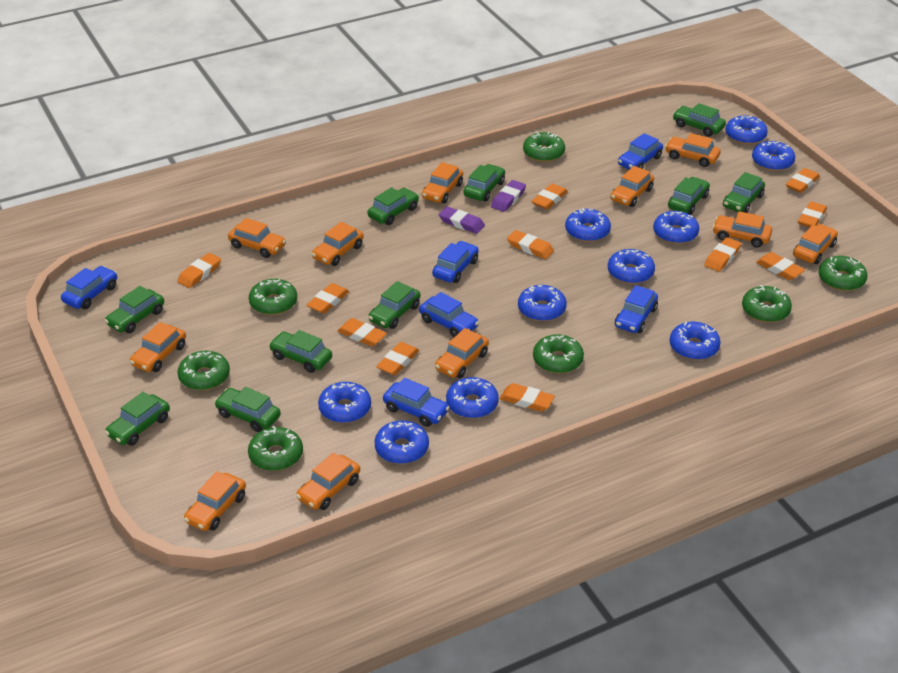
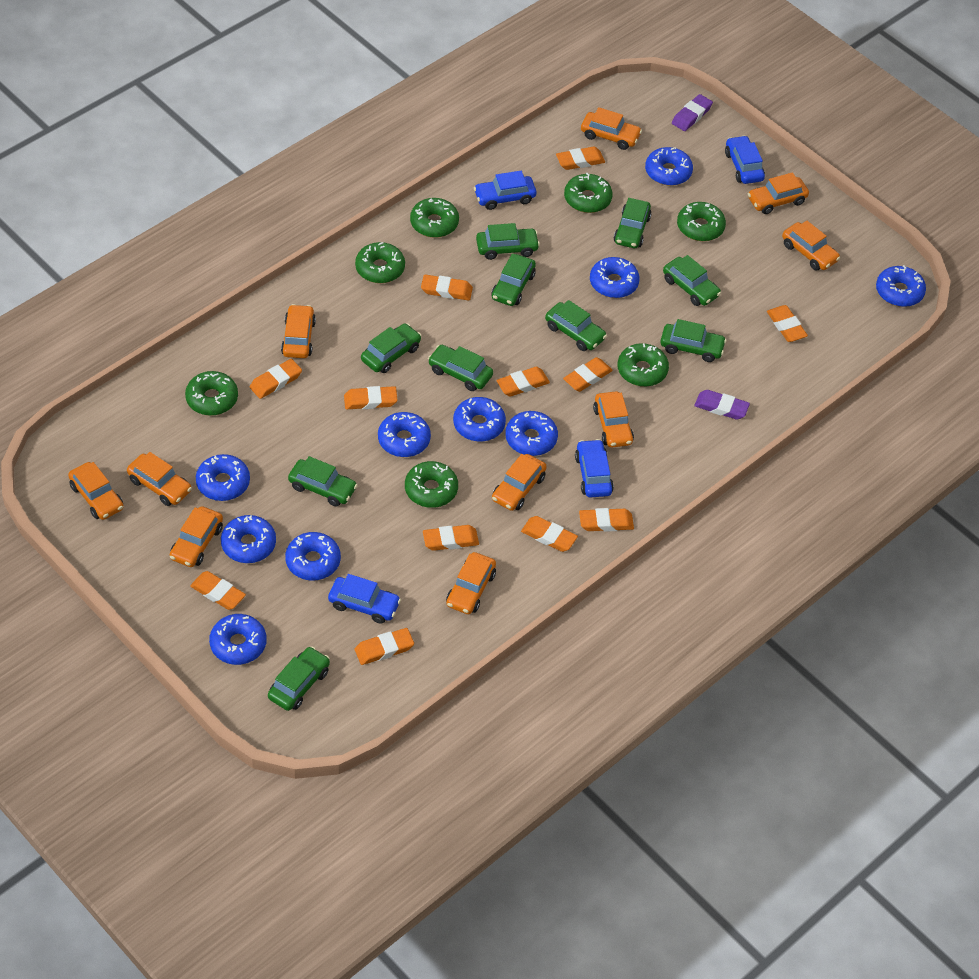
blue car: 6 -> 4
orange car: 11 -> 10
orange eraser: 11 -> 12

